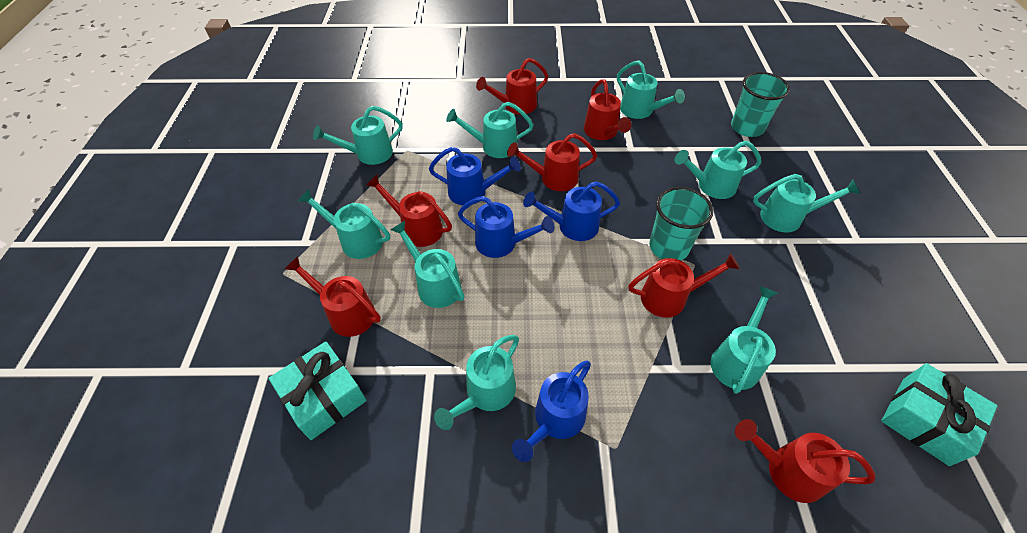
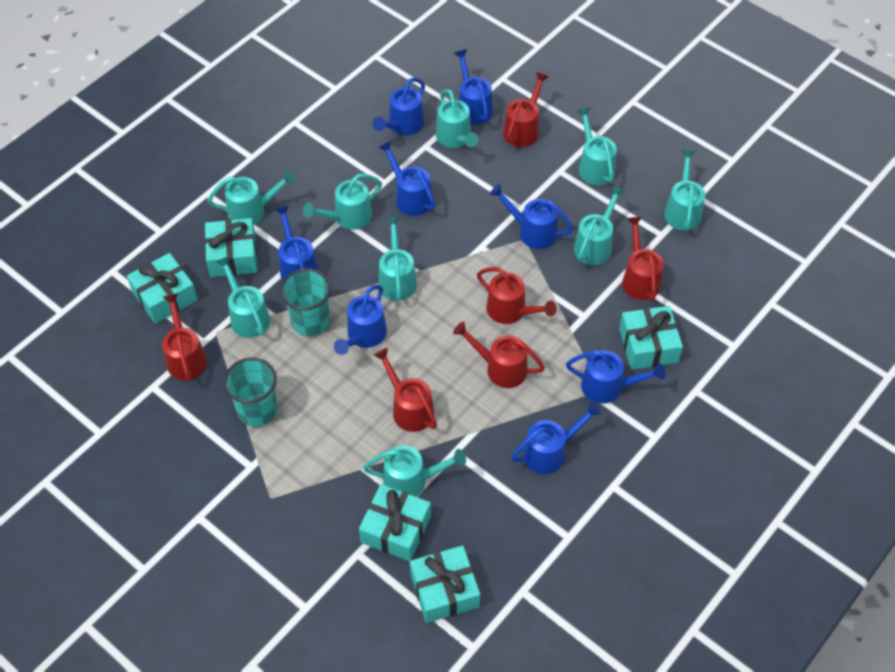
blue watering can: 4 -> 8
red watering can: 7 -> 6
turquoise gift: 2 -> 5

